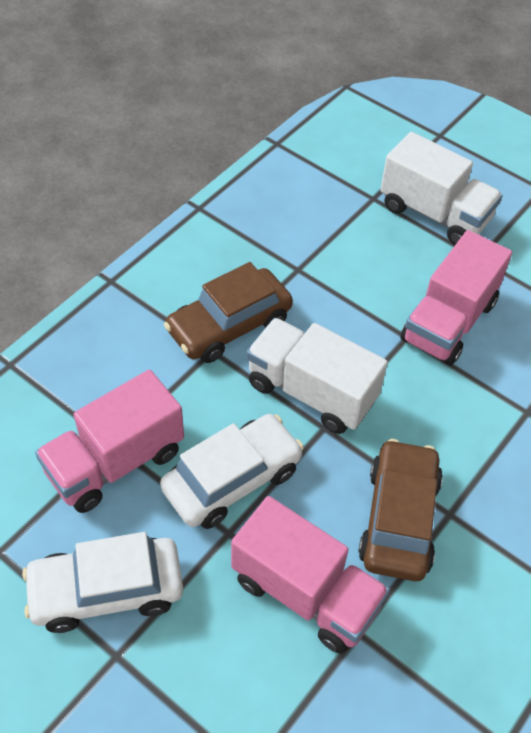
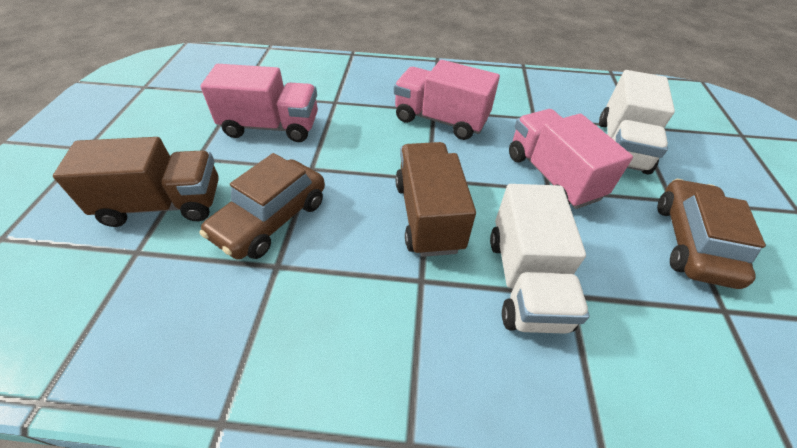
brown truck: 0 -> 2
white car: 2 -> 0

